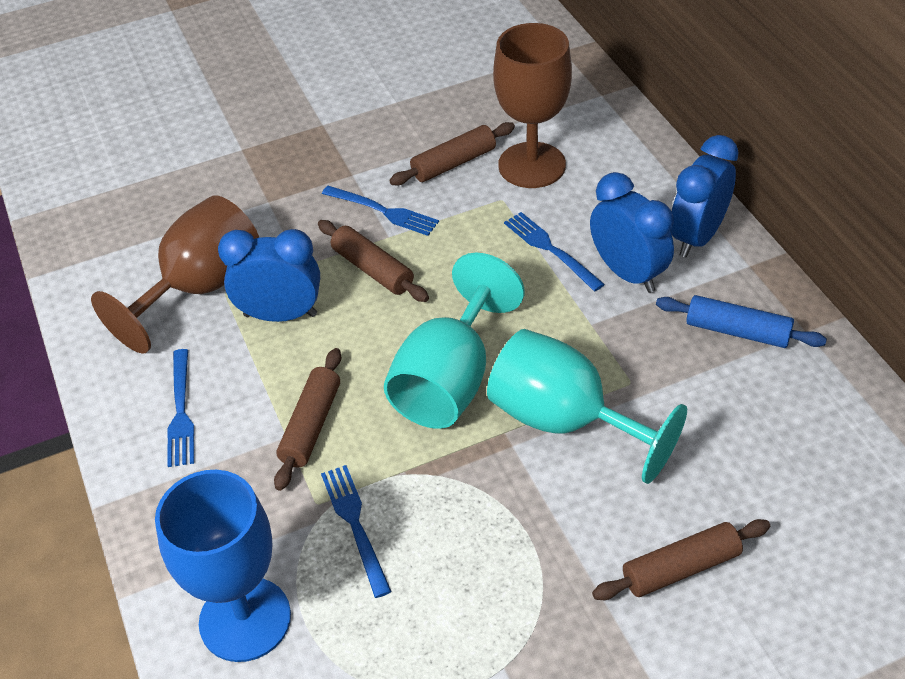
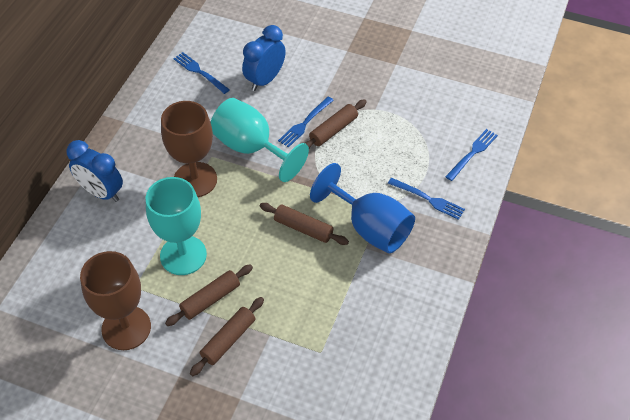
blue clock: 3 -> 2
blue rolling pin: 1 -> 0

